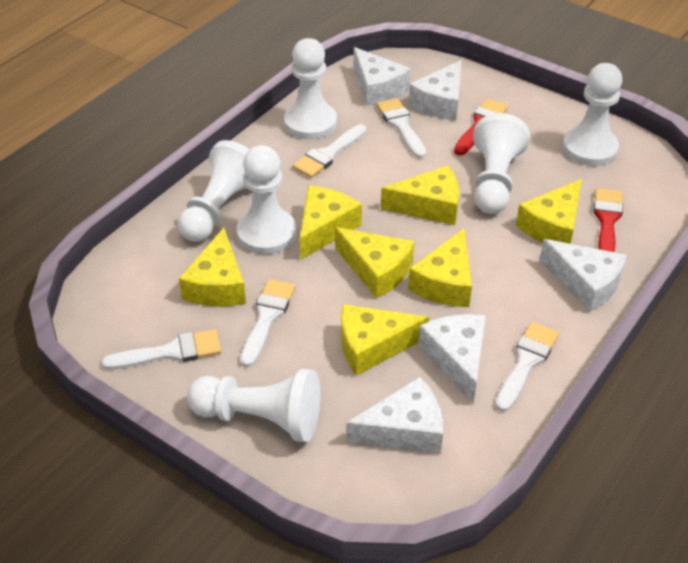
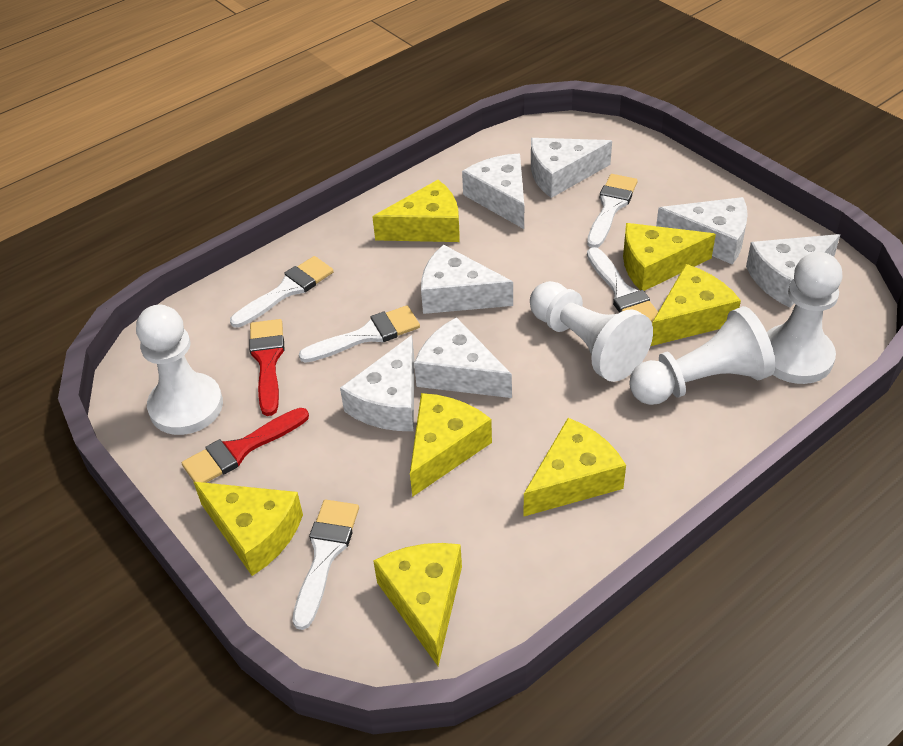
white cheese: 5 -> 7
white pawn: 6 -> 4

